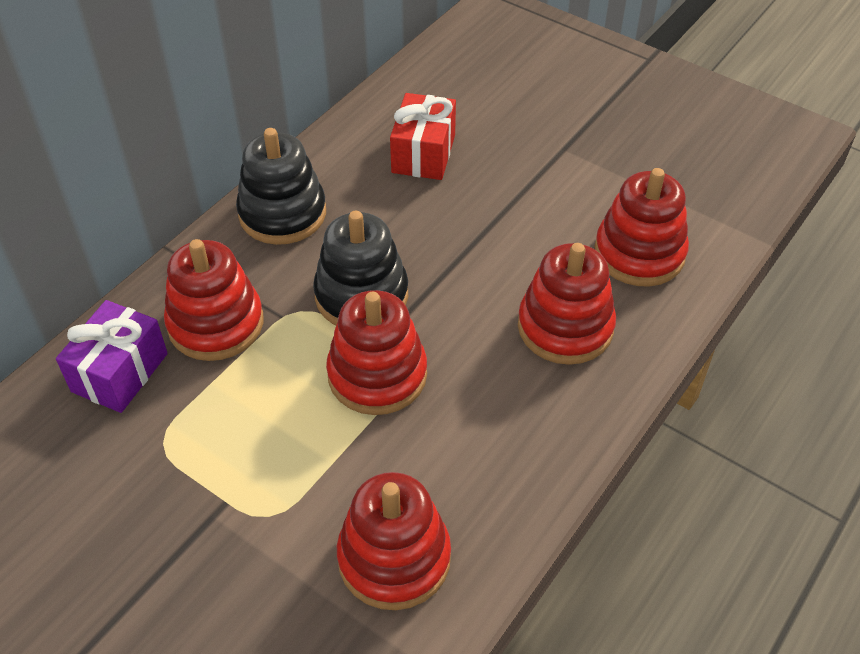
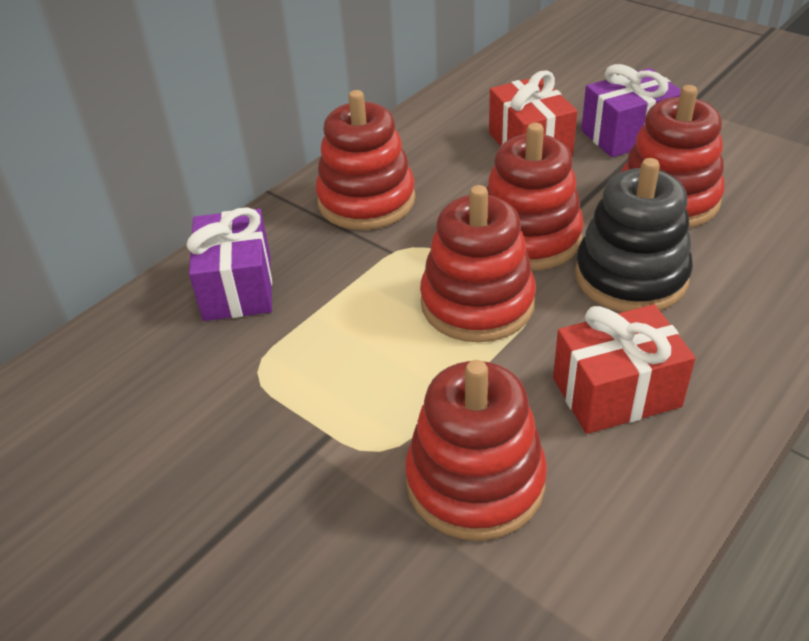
black stacking toy: 2 -> 1
purple gift: 1 -> 2
red gift: 1 -> 2

